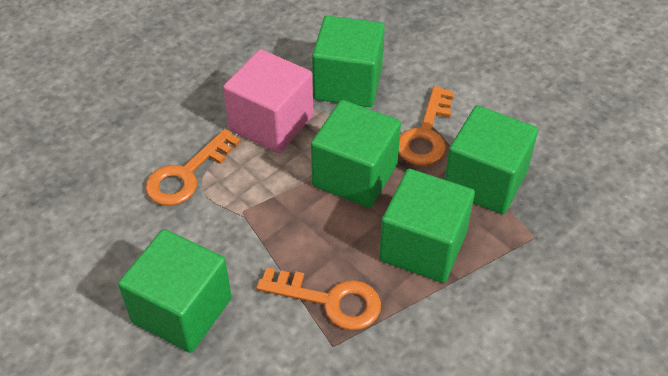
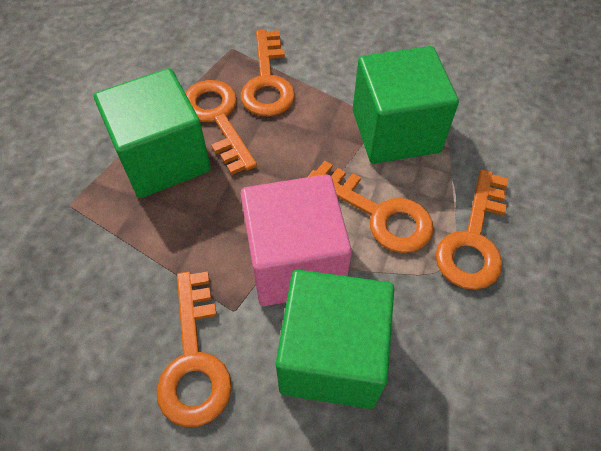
green cube: 5 -> 3
orange key: 3 -> 5

